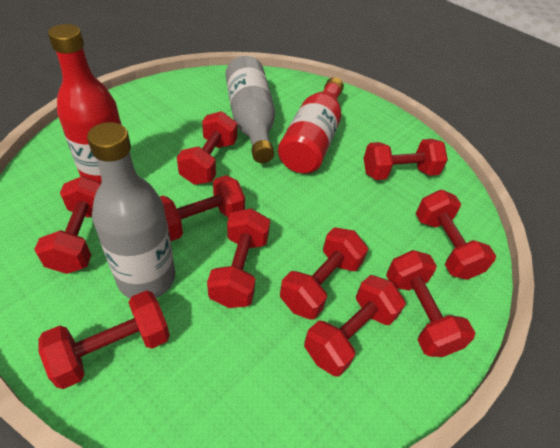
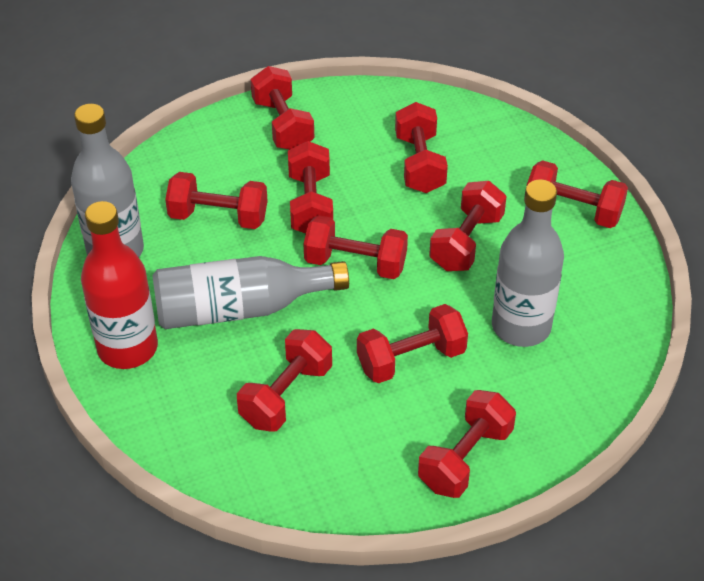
grey bottle: 2 -> 3
red bottle: 2 -> 1

